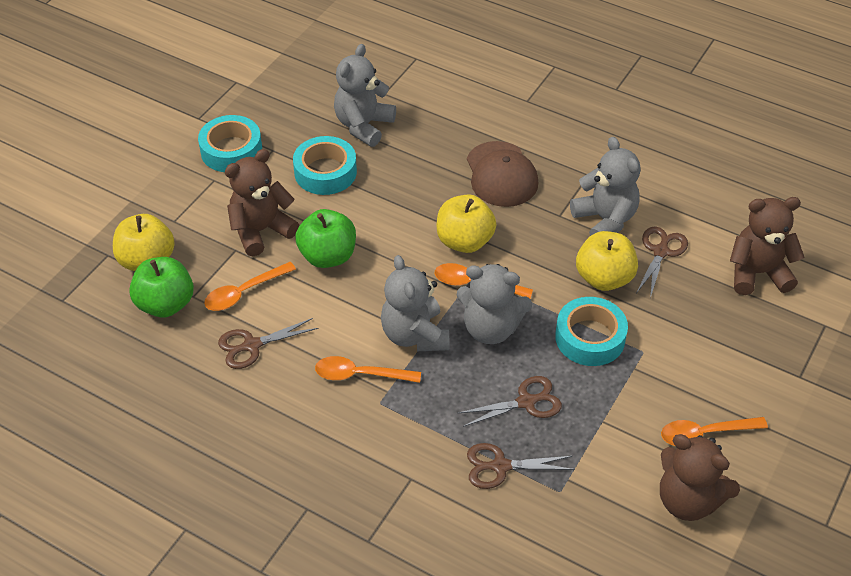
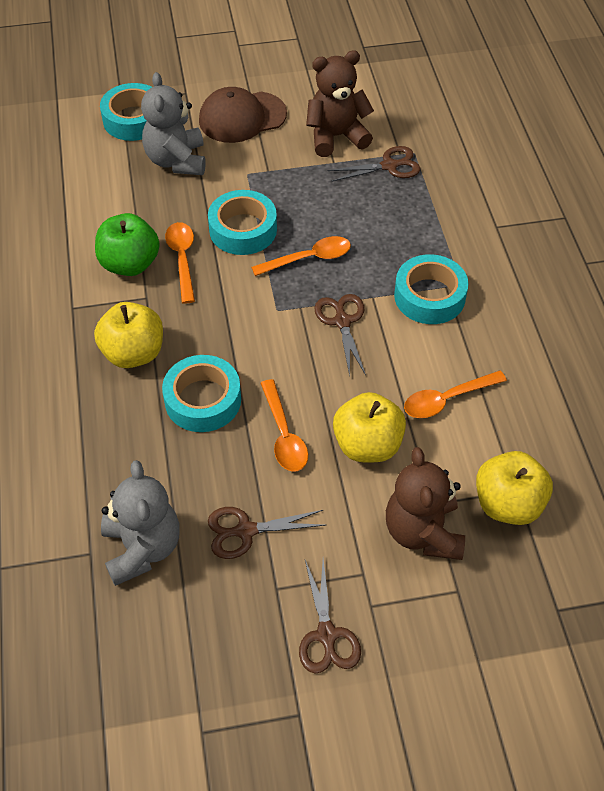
brown teddy bear: 3 -> 2
green apple: 2 -> 1
grey teddy bear: 4 -> 2
turquoise tape: 3 -> 4

